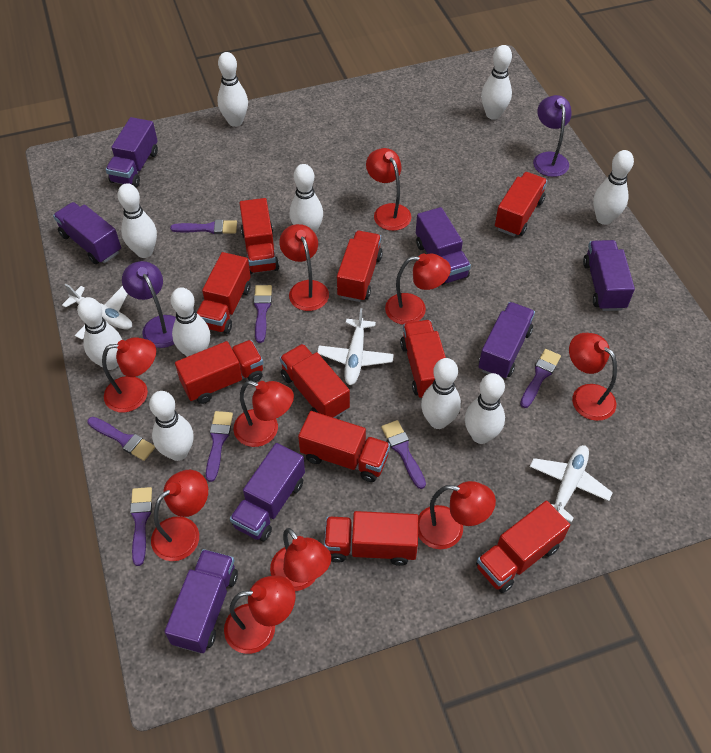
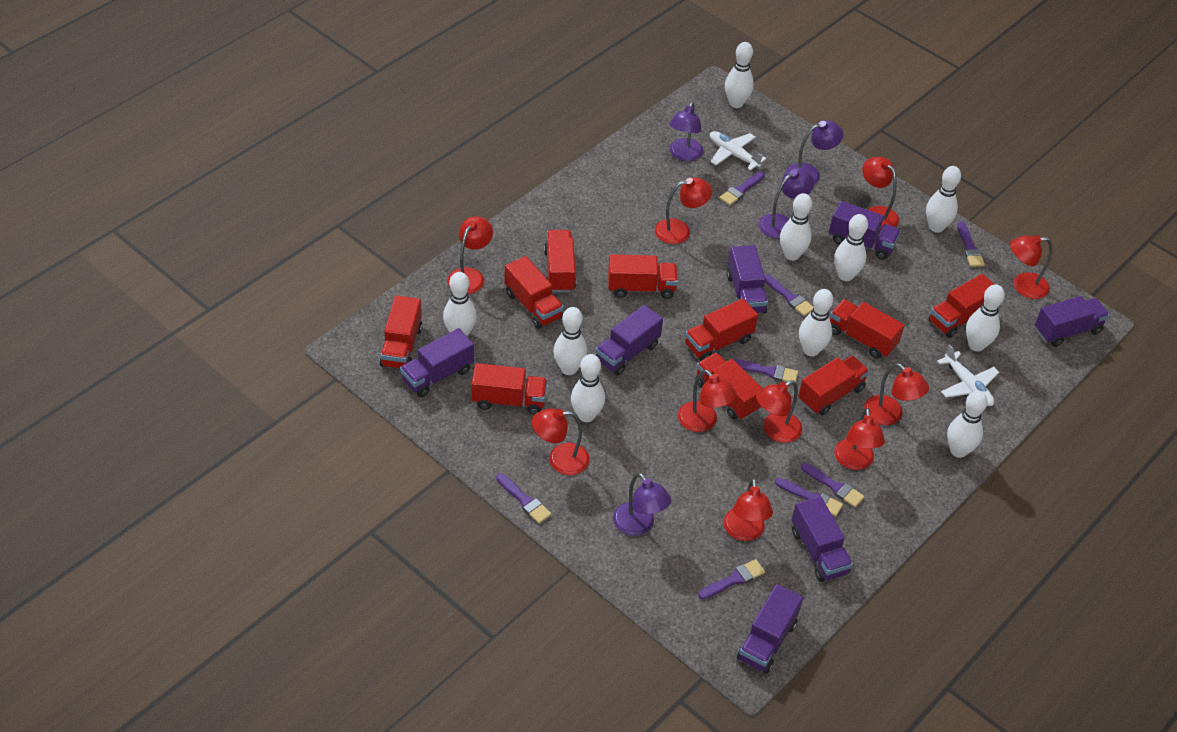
purple brush: 7 -> 8
purple lamp: 2 -> 4
white plane: 3 -> 2

